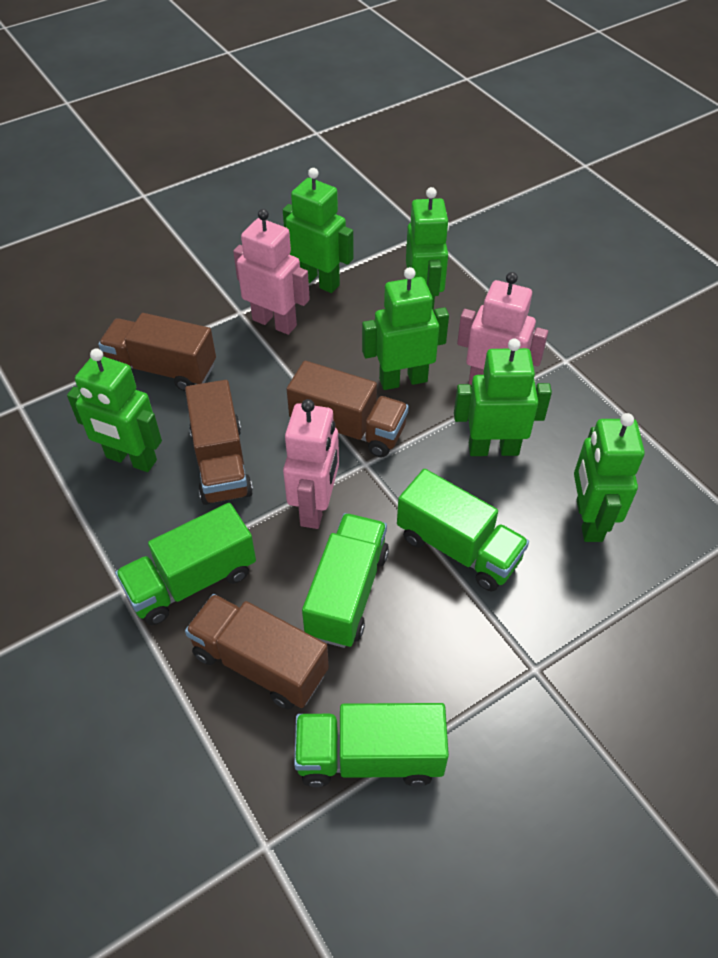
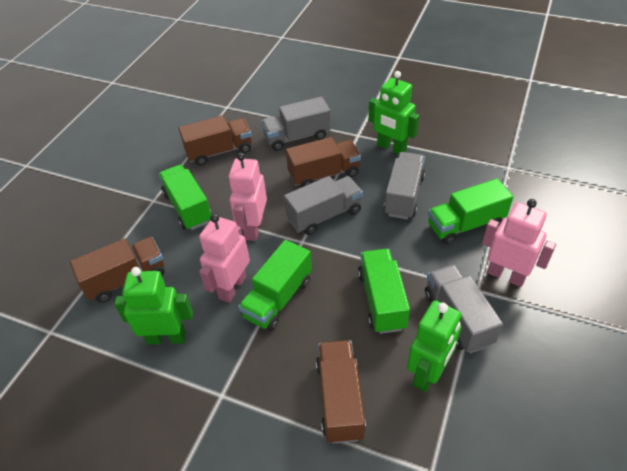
green robot: 6 -> 3
grey truck: 0 -> 4

